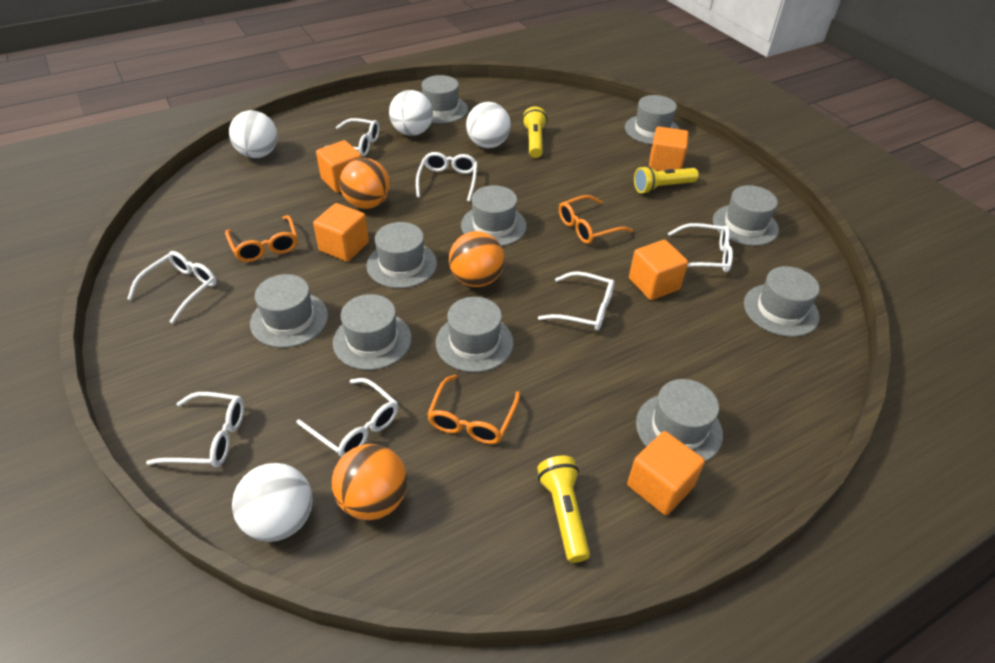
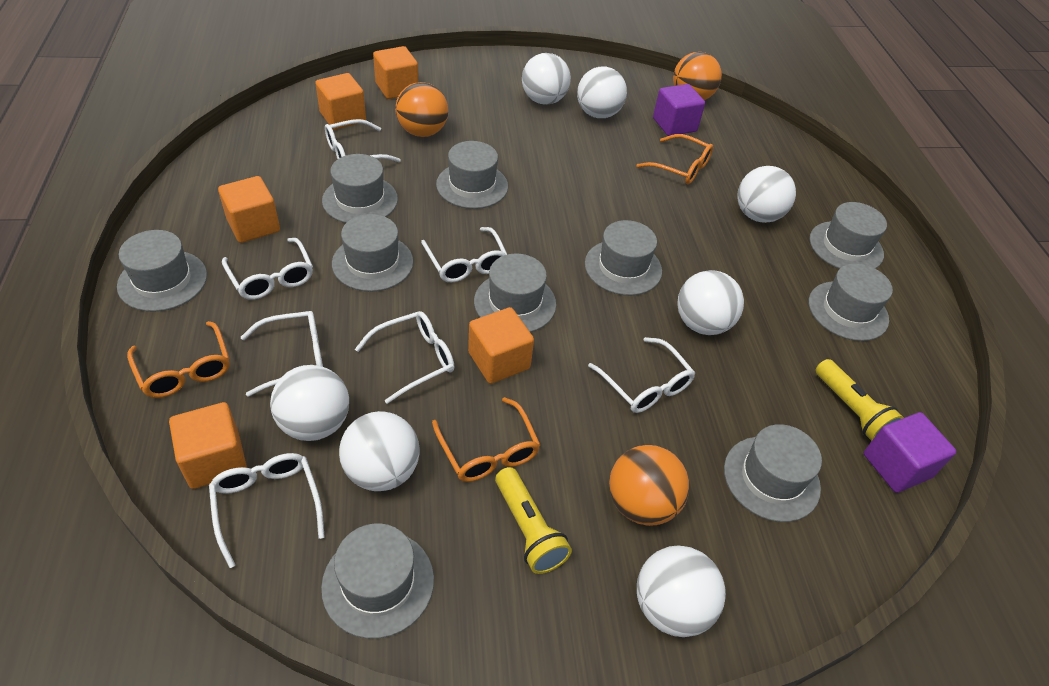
purple cube: 0 -> 2
white ball: 4 -> 7
yellow flashlight: 3 -> 2

